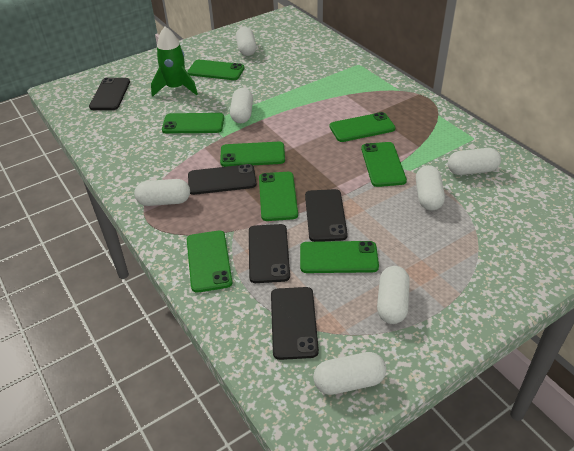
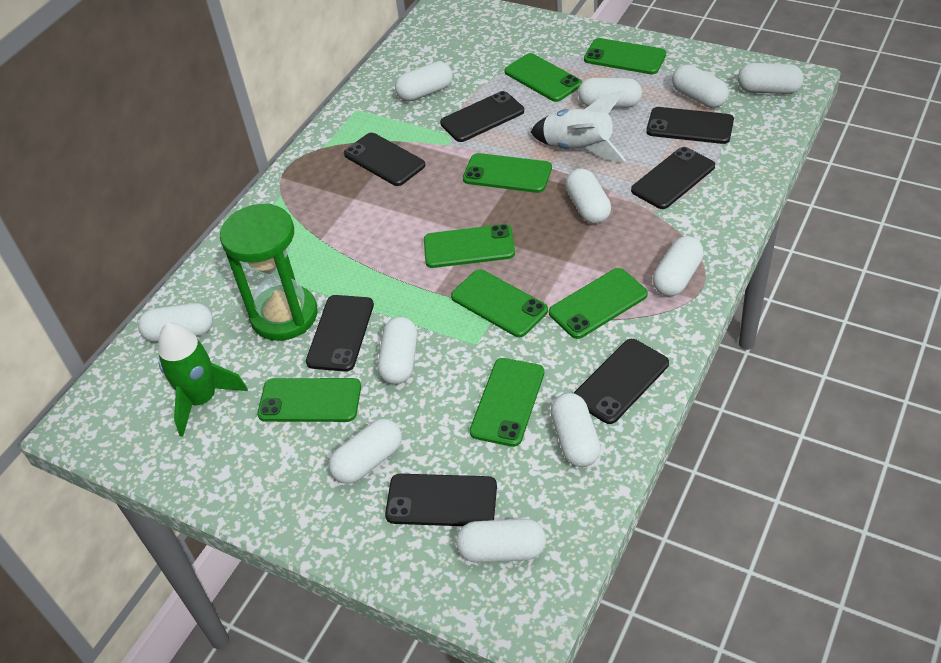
black phone: 5 -> 7
green hourglass: 0 -> 1
white capsule: 7 -> 11
white rocket: 0 -> 1

